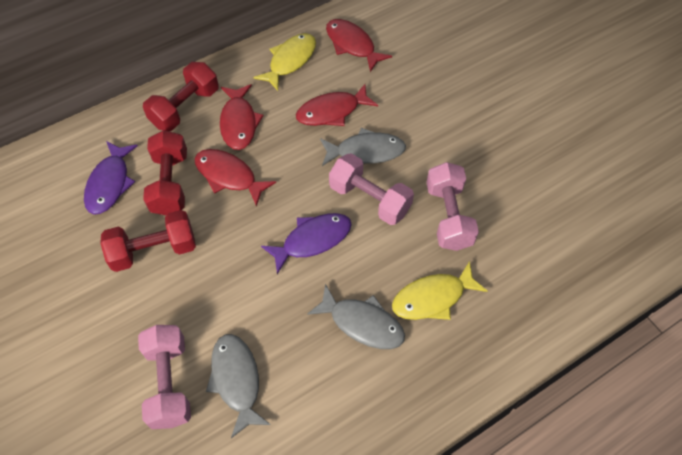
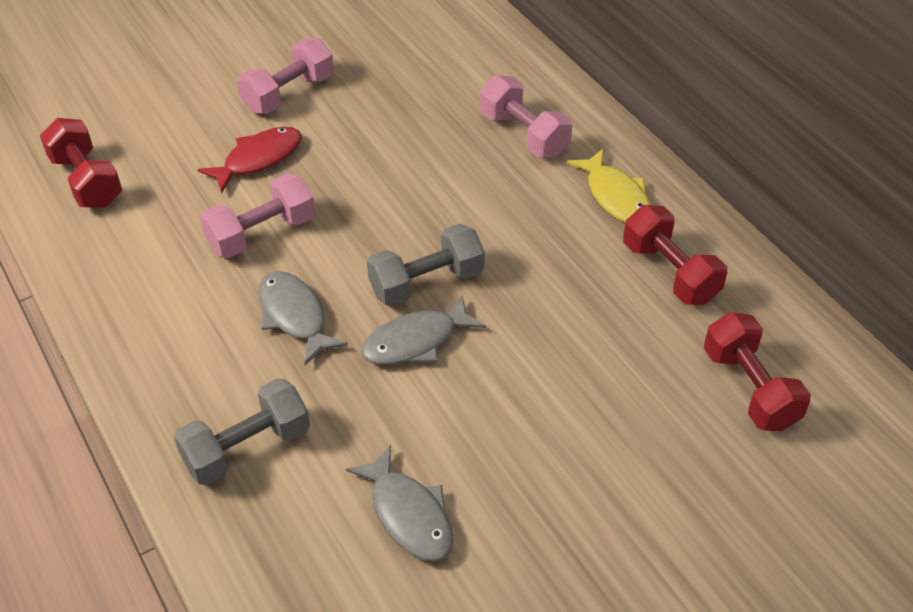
grey dumbbell: 0 -> 2
purple fish: 2 -> 0
red fish: 4 -> 1
yellow fish: 2 -> 1

